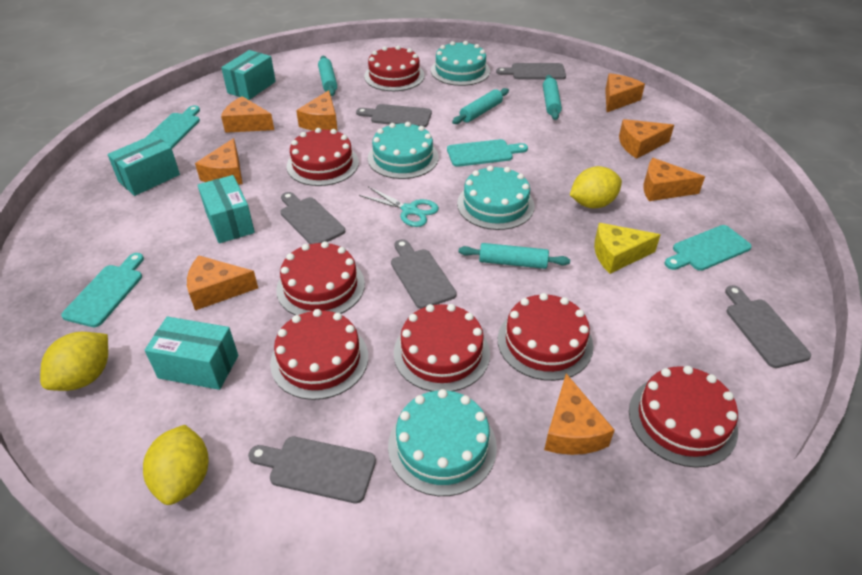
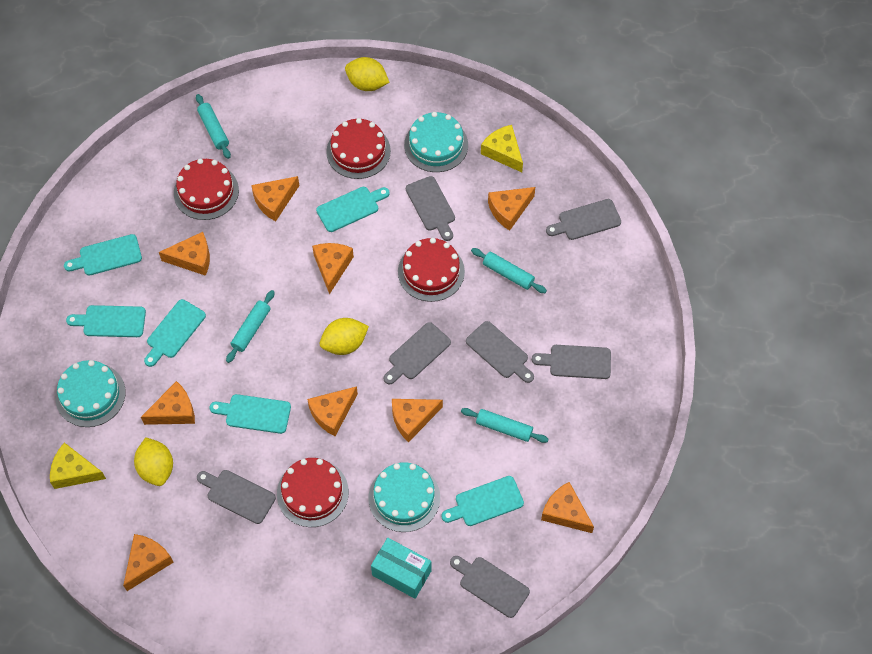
grey cutting board: 6 -> 7
orange cheese: 8 -> 9
red cake: 7 -> 4
turquoise box: 4 -> 1
turquoise cake: 4 -> 3
turquoise cutting board: 4 -> 6
turquoise scissors: 1 -> 0
yellow cheese: 1 -> 2

